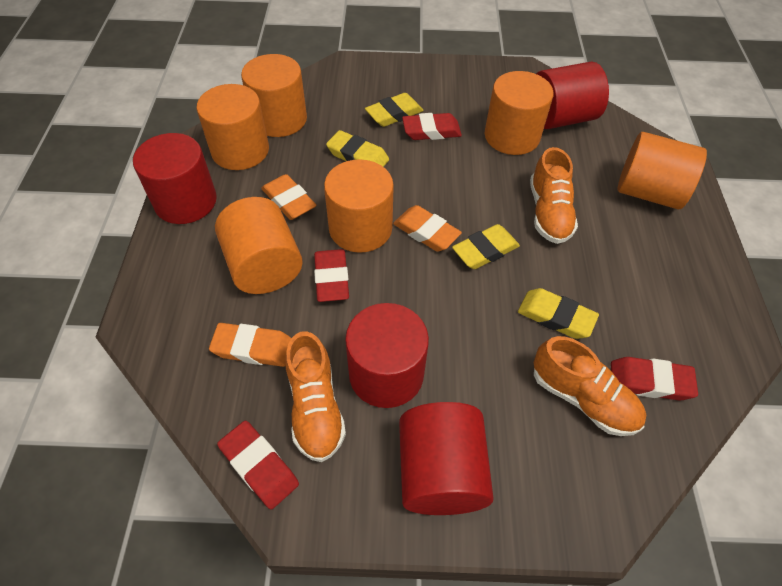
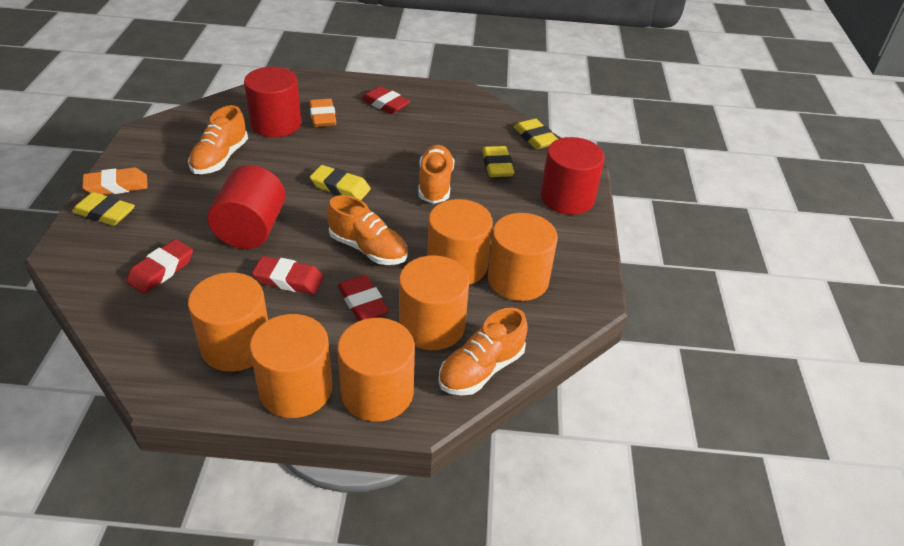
orange eraser: 3 -> 2
orange shoe: 3 -> 4
red cylinder: 4 -> 3

